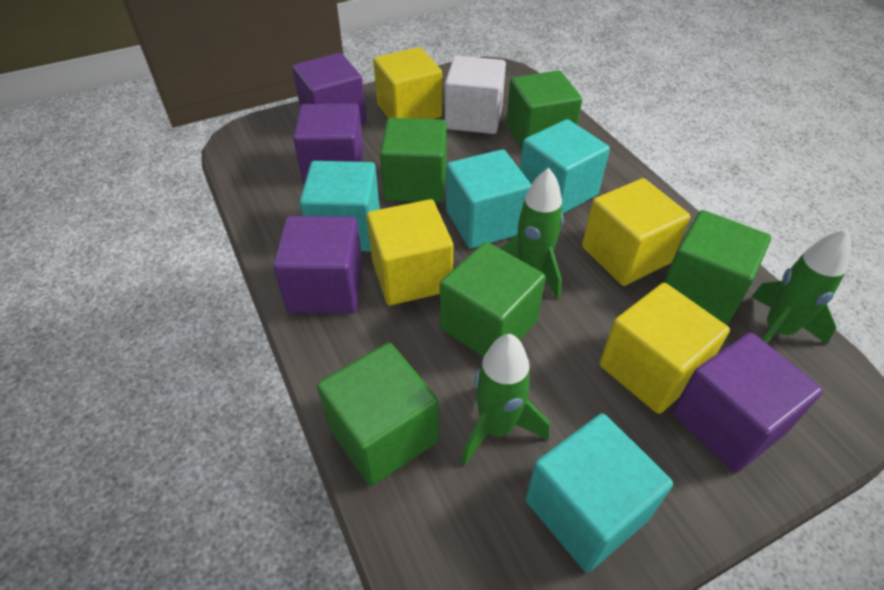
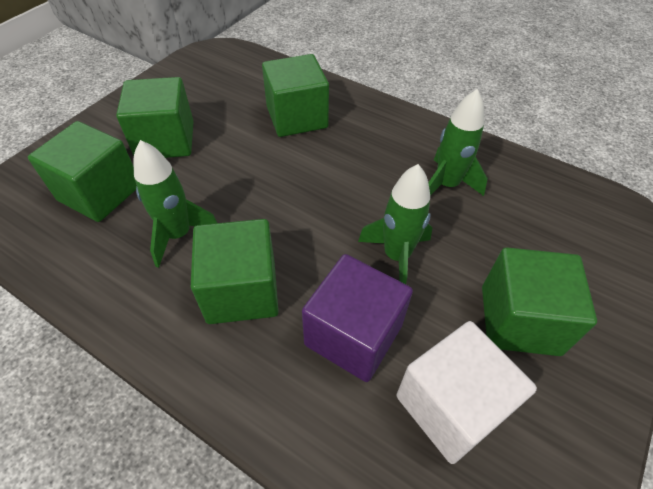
purple cube: 4 -> 1
turquoise cube: 4 -> 0
yellow cube: 4 -> 0

